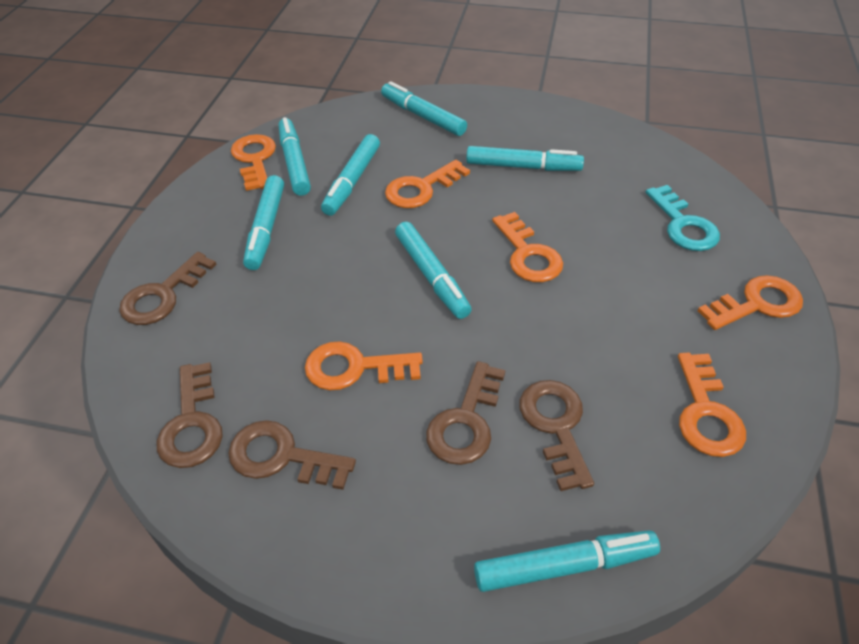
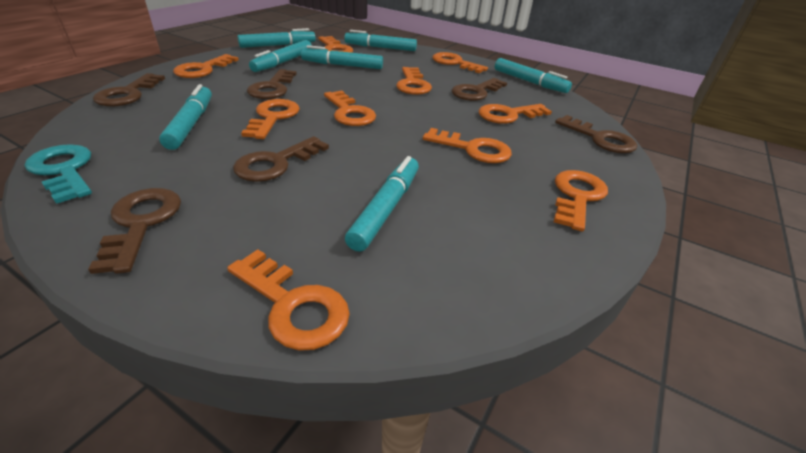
brown key: 5 -> 6
orange key: 6 -> 10

